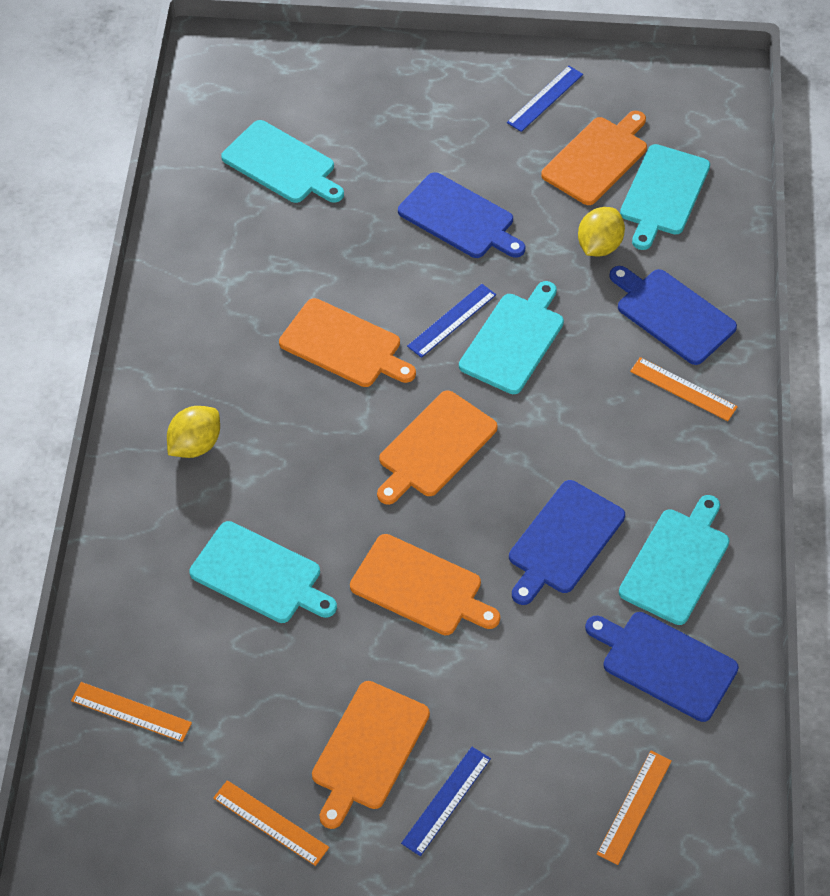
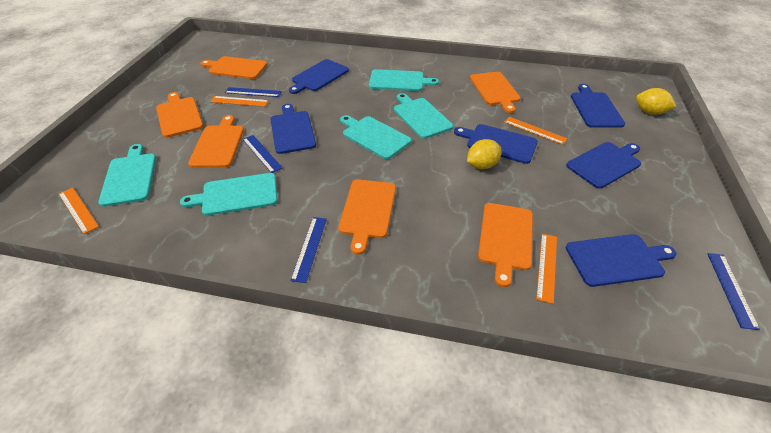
blue cutting board: 4 -> 6
blue ruler: 3 -> 4
orange cutting board: 5 -> 6

